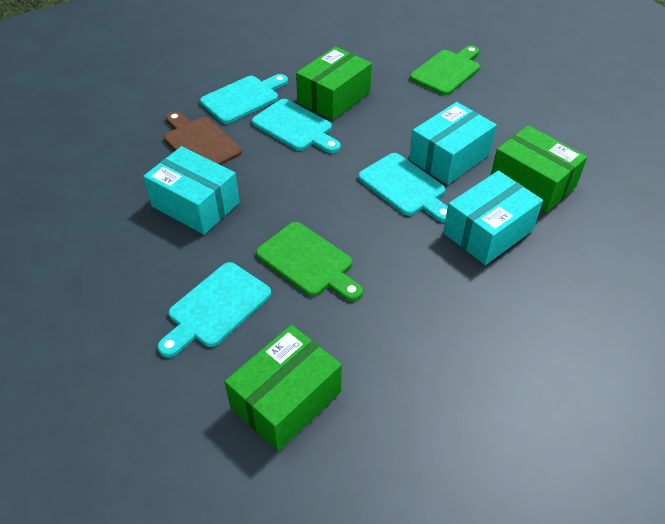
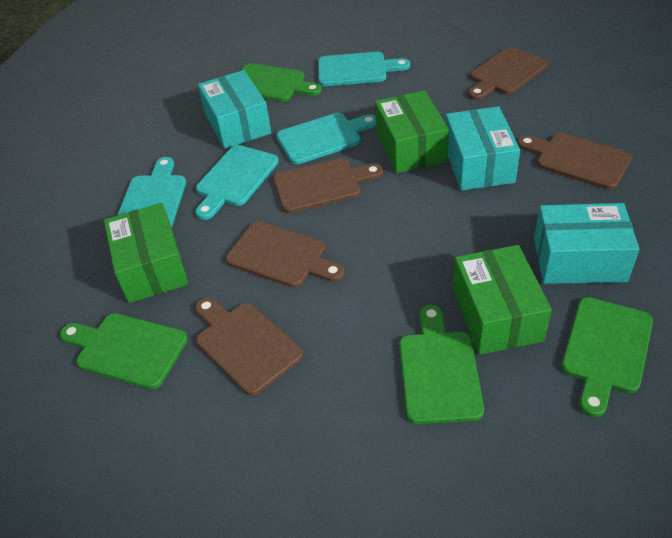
brown cutting board: 1 -> 5
green cutting board: 2 -> 4

